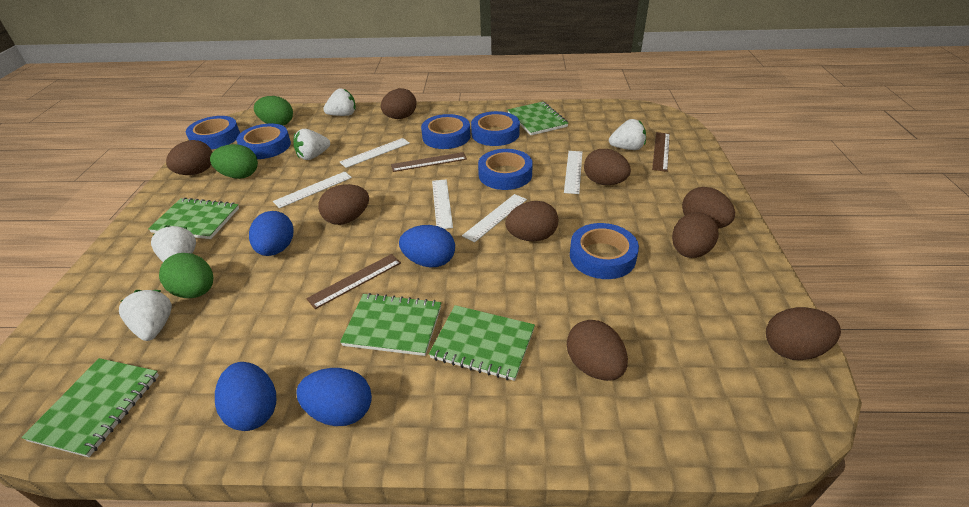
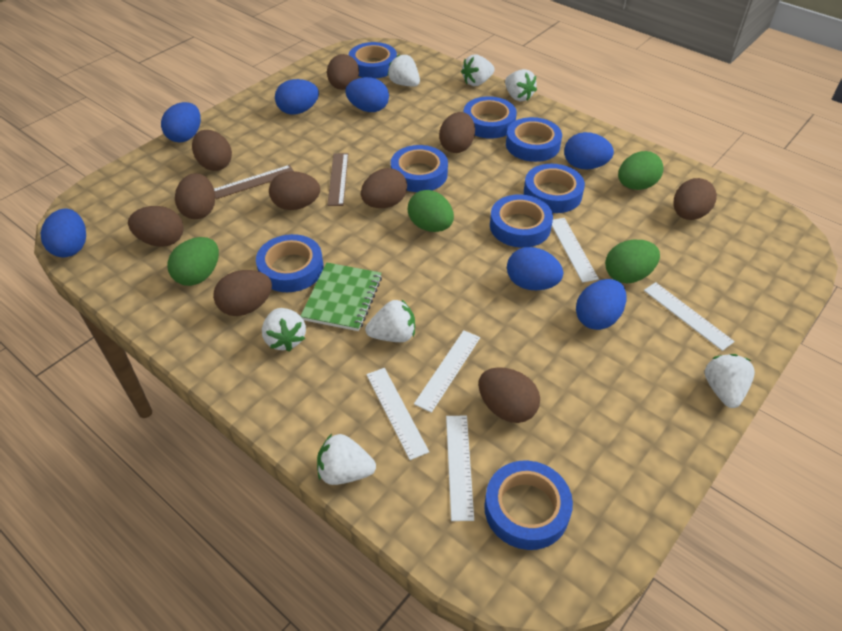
blue egg: 4 -> 7
blue tape: 6 -> 8
brown egg: 9 -> 10
brown ruler: 3 -> 2
green egg: 3 -> 4
green notebook: 5 -> 1
white strawberry: 5 -> 7

